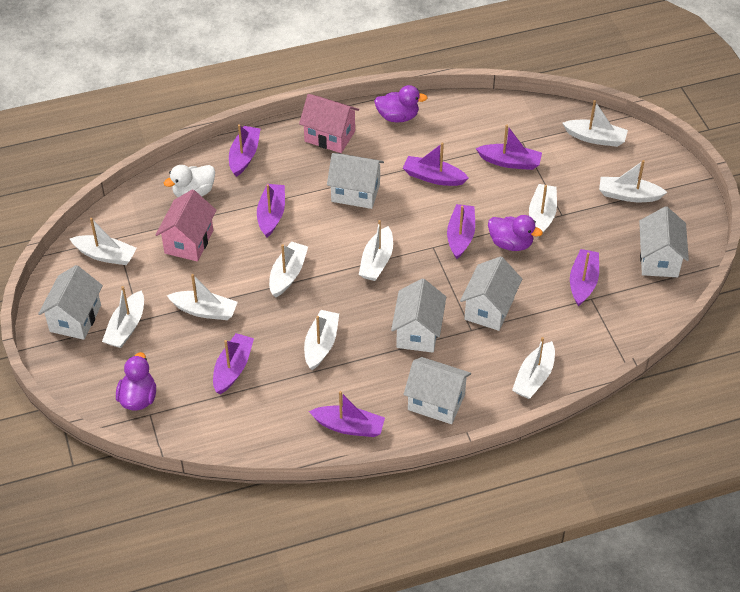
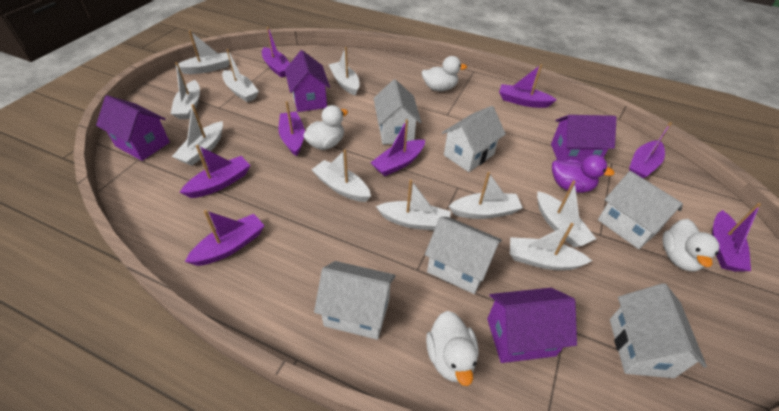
pink house: 2 -> 0
purple duck: 3 -> 1
purple house: 0 -> 4
white duck: 1 -> 4

